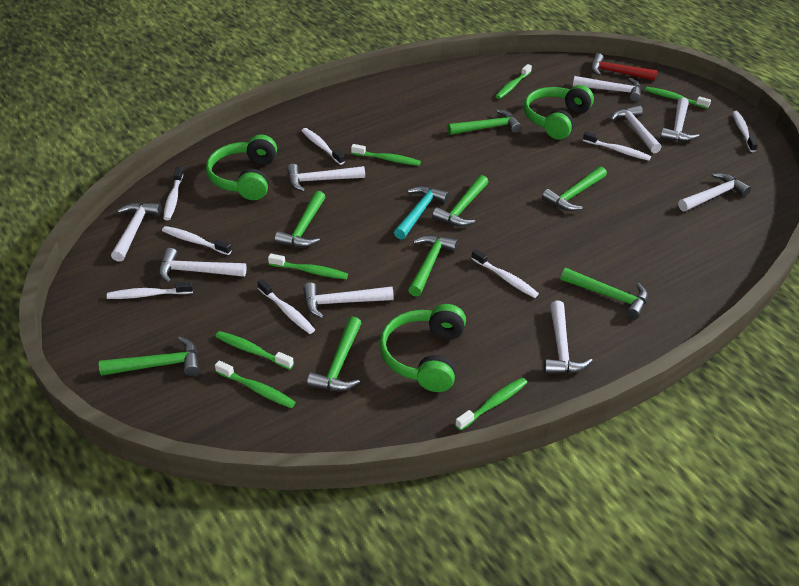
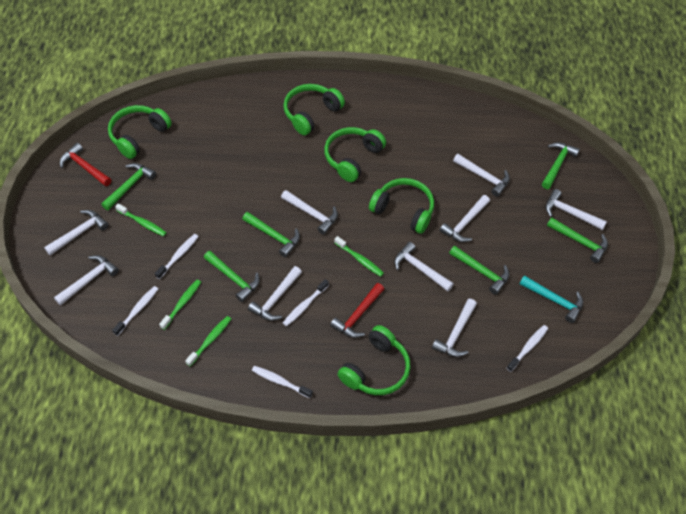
green hammer: 8 -> 6
green headphones: 3 -> 5
green toothbrush: 7 -> 4
red hammer: 1 -> 2
white toothbrush: 8 -> 5

